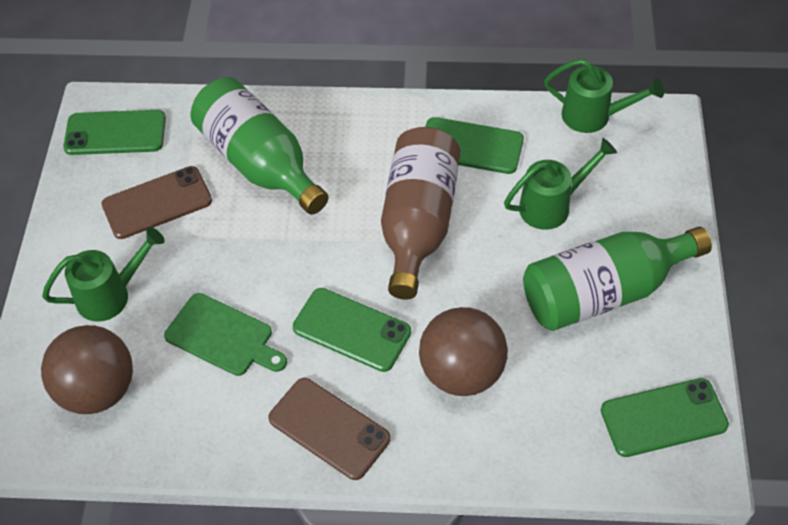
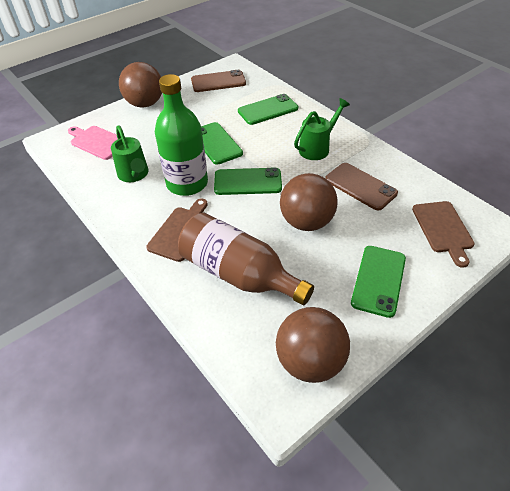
brown ball: 2 -> 3
brown cutting board: 0 -> 2
green bottle: 2 -> 1
green cutting board: 1 -> 0
green watering can: 3 -> 2
pink cutting board: 0 -> 1

